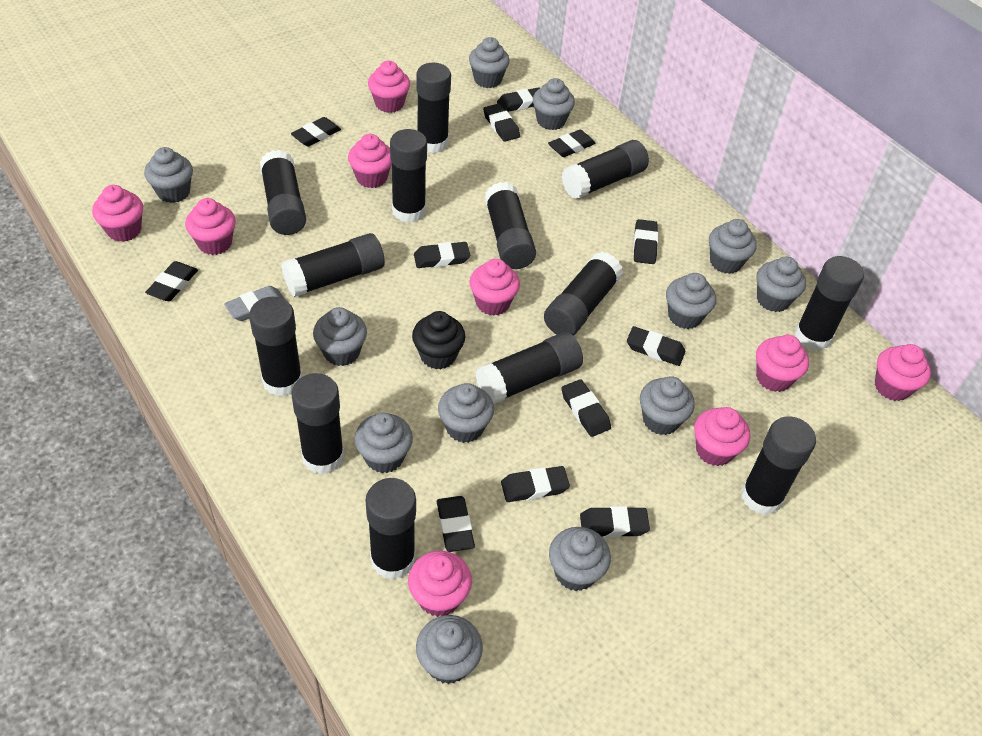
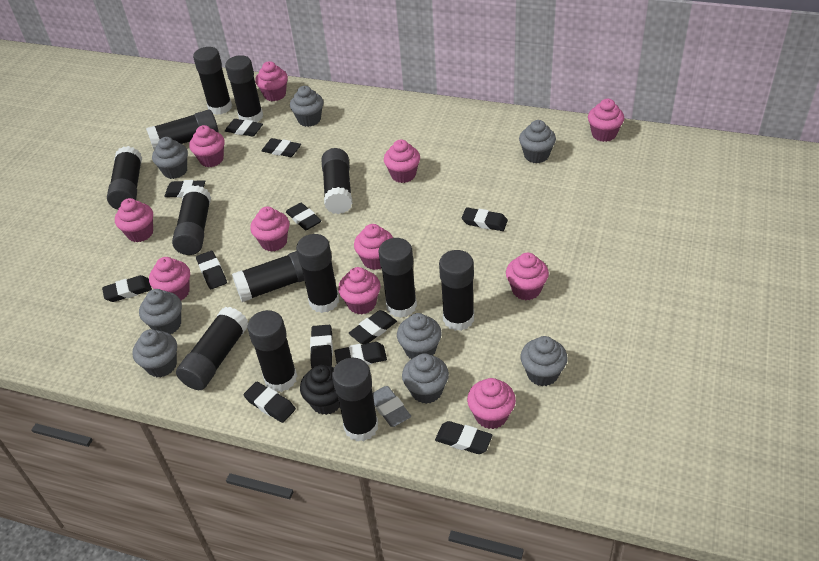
grey cupcake: 12 -> 8
pink cupcake: 9 -> 11

